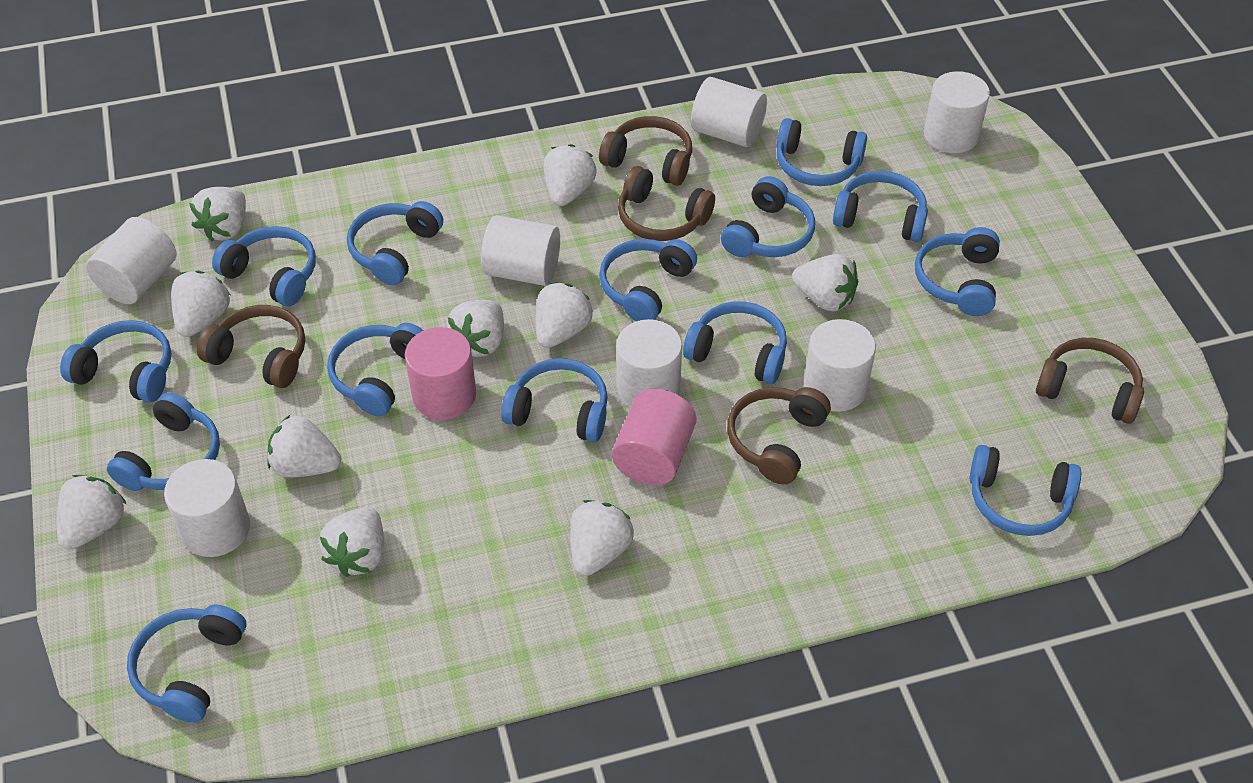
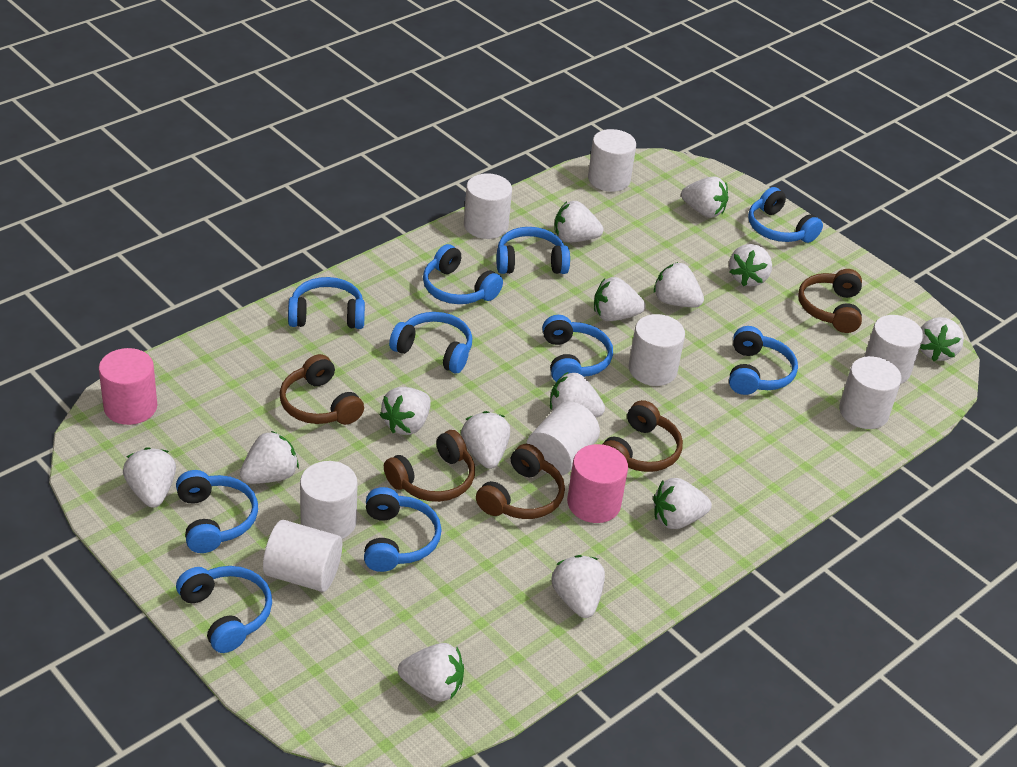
blue headphones: 14 -> 10
white cylinder: 7 -> 8
white strawberry: 10 -> 14

